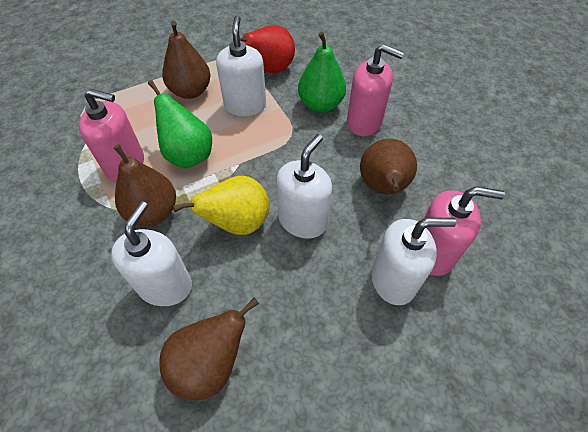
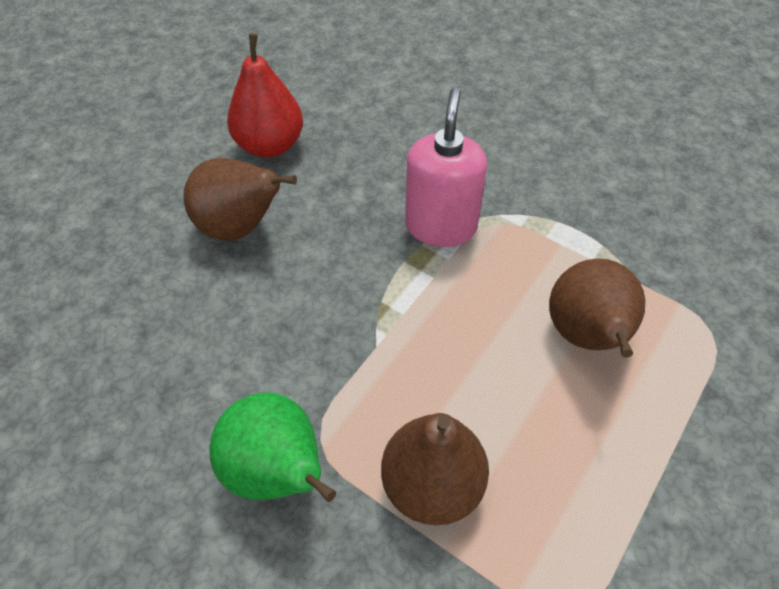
brown pear: 4 -> 3
green pear: 2 -> 1
pink soap dispenser: 3 -> 1
white soap dispenser: 4 -> 0
yellow pear: 1 -> 0

